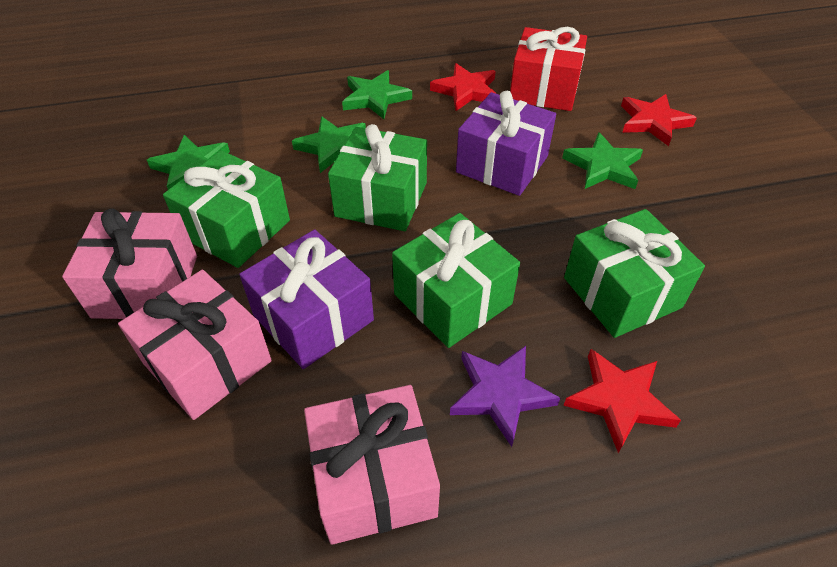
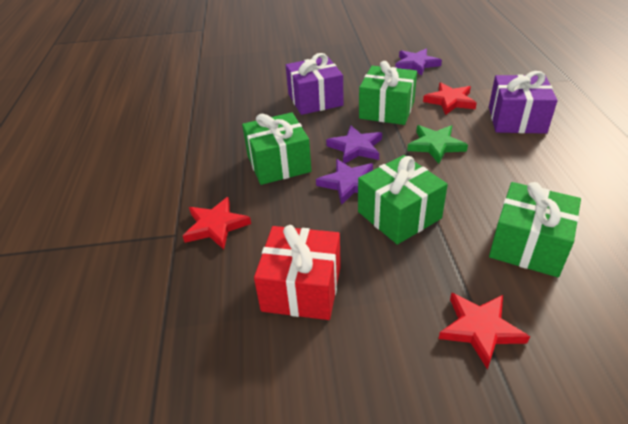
green star: 4 -> 1
pink gift: 3 -> 0
purple star: 1 -> 3

